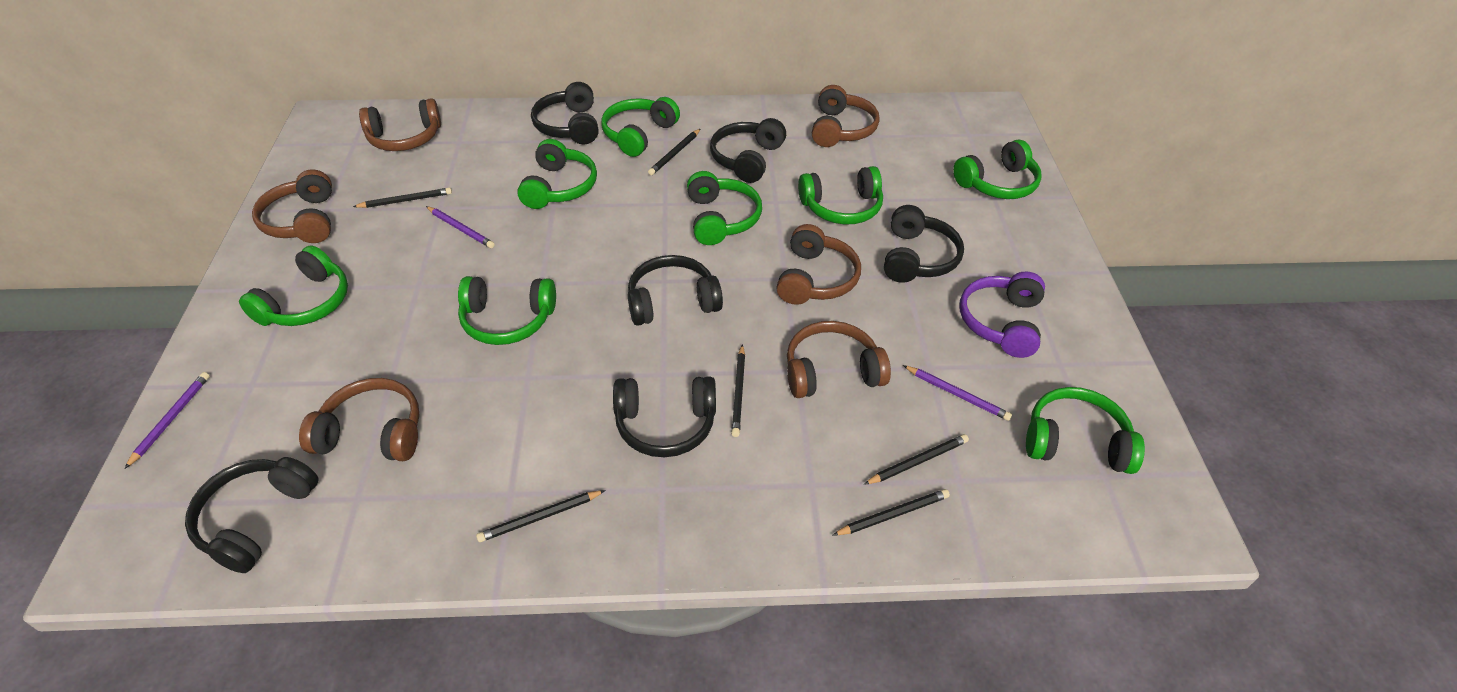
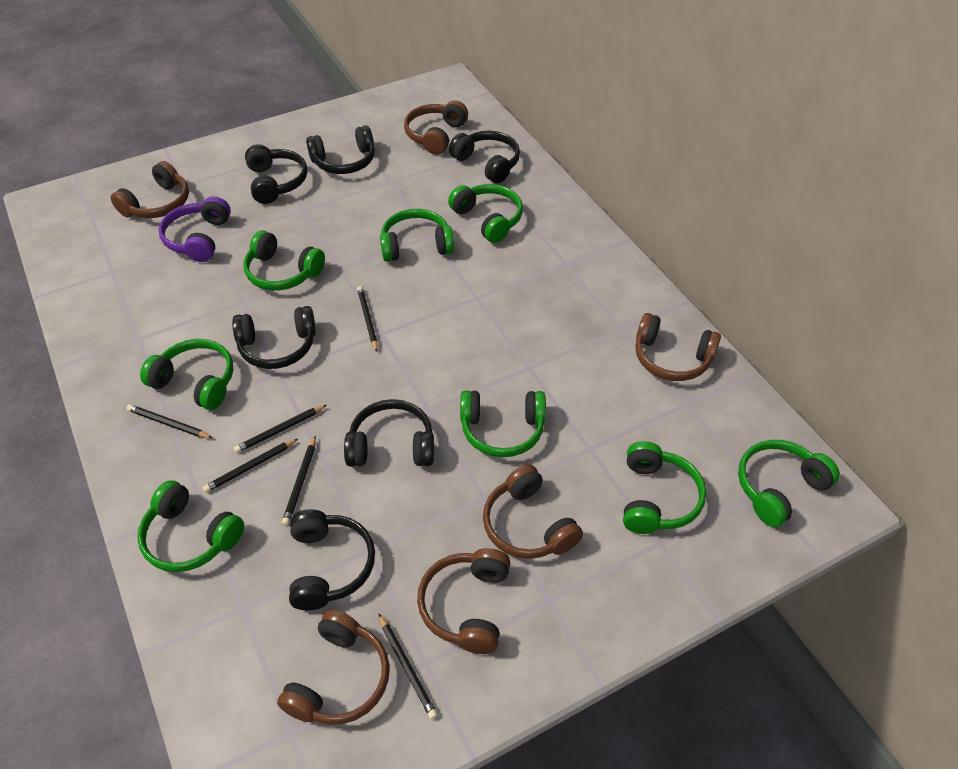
purple pencil: 3 -> 0

